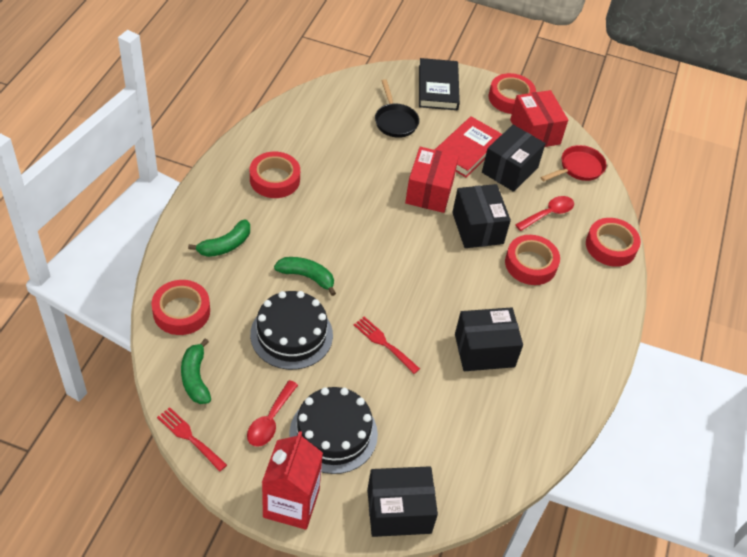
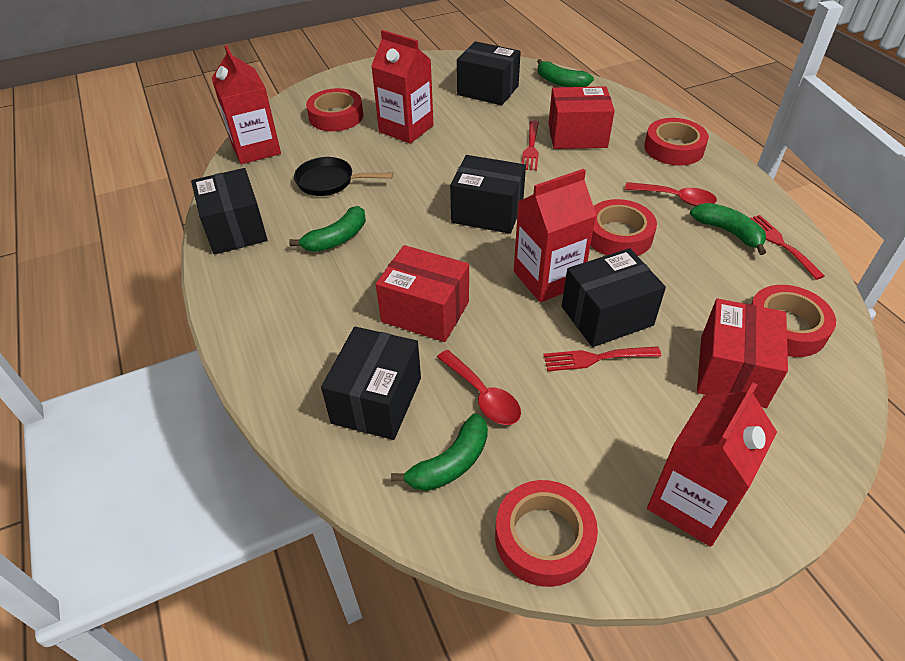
black book: 1 -> 0
black box: 4 -> 5
black cake: 2 -> 0
green banana: 3 -> 4
red book: 1 -> 0
red box: 2 -> 3
red carton: 1 -> 4
red fork: 2 -> 3
red pan: 1 -> 0

